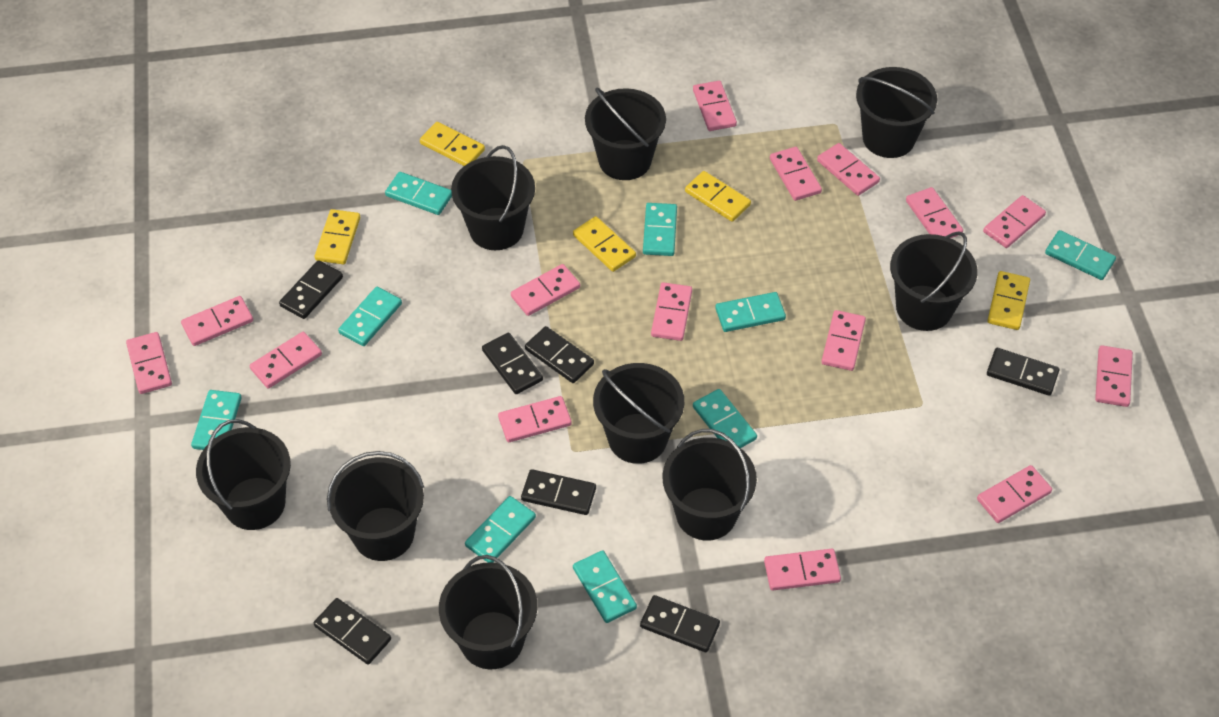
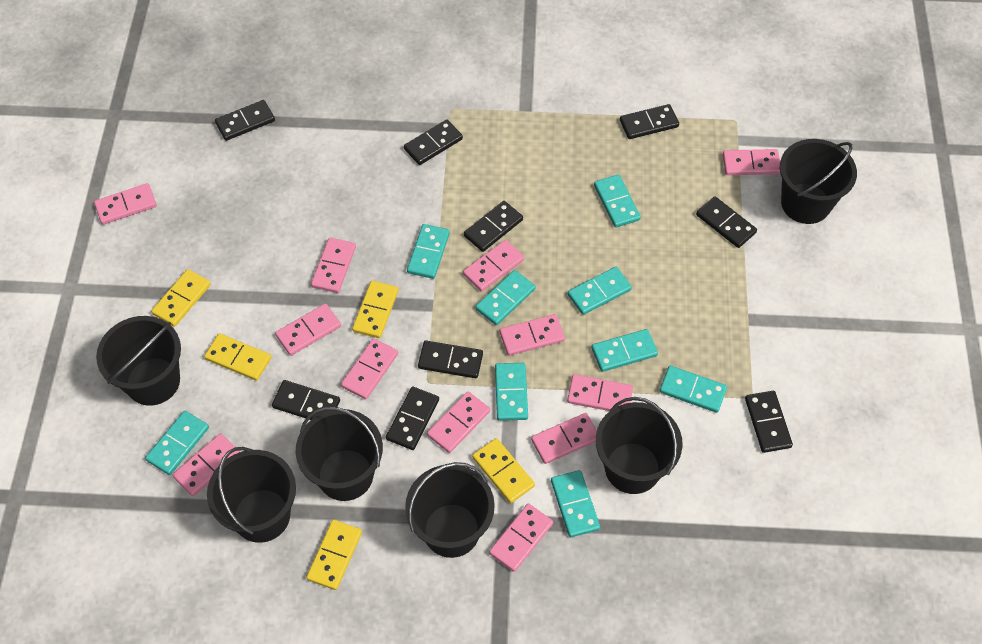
black bucket: 9 -> 6
black domino: 7 -> 9
pink domino: 15 -> 12

